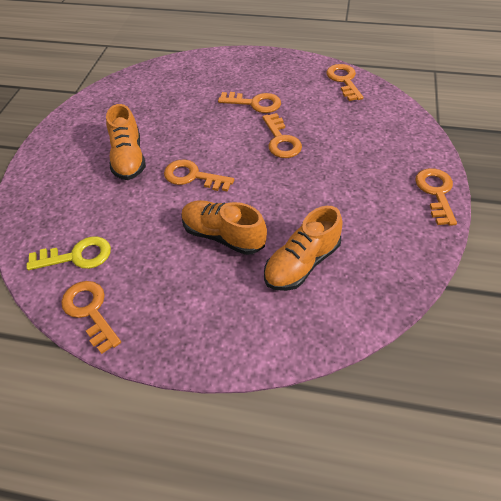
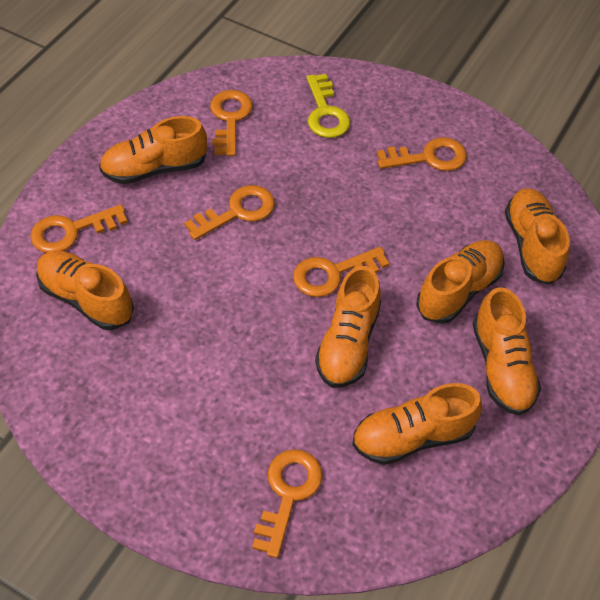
orange shoe: 3 -> 7

